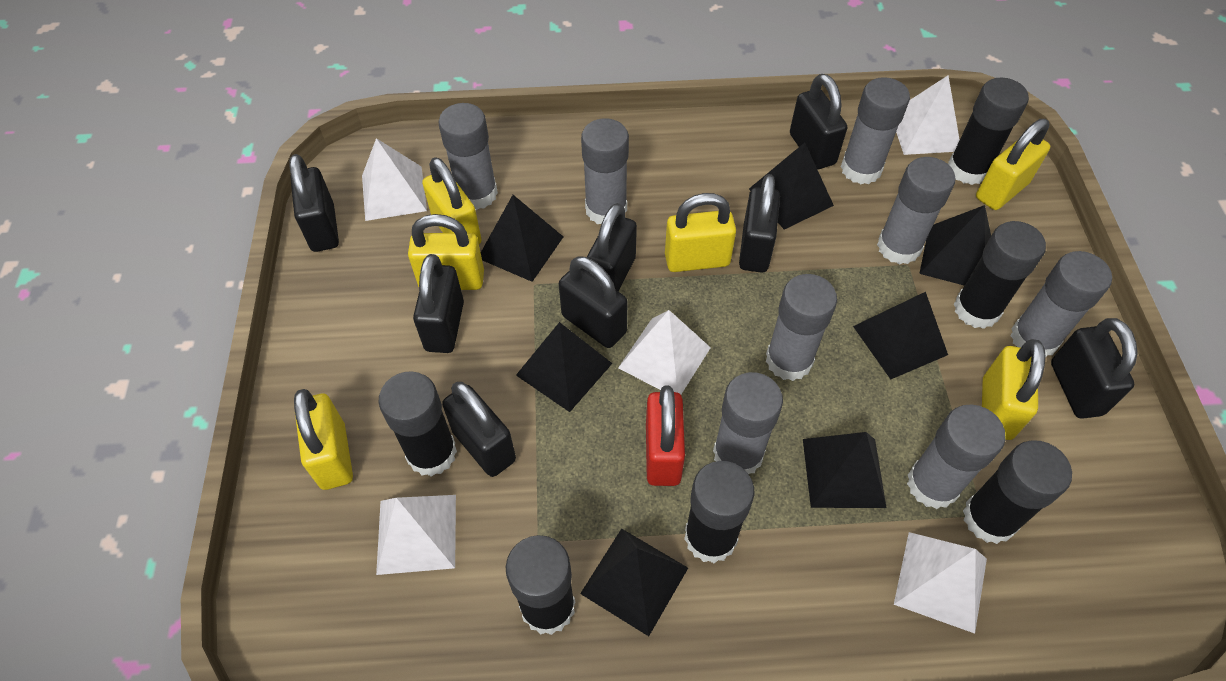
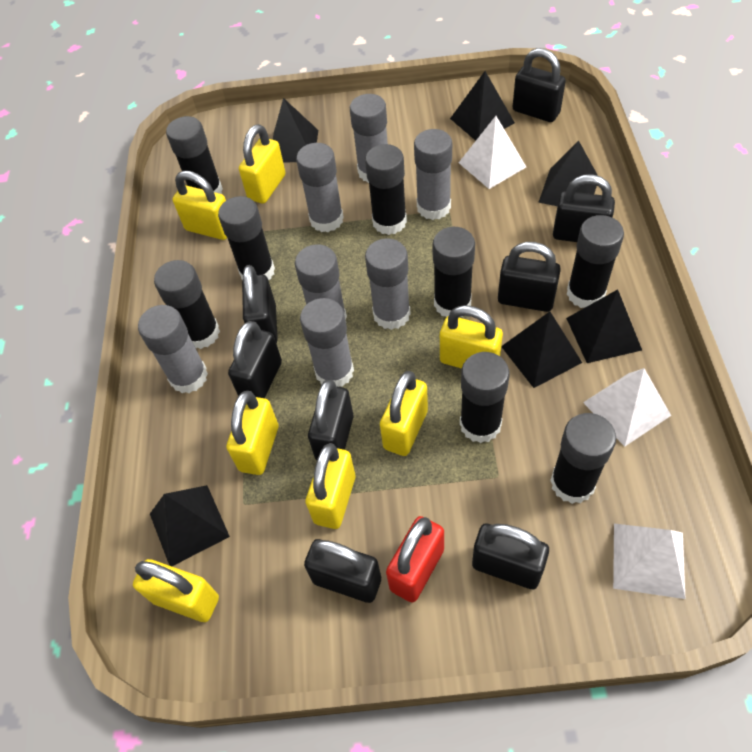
black glue stick: 6 -> 8
black pyramid: 7 -> 6
grey glue stick: 8 -> 7
white pyramid: 5 -> 3
yellow padlock: 6 -> 7

